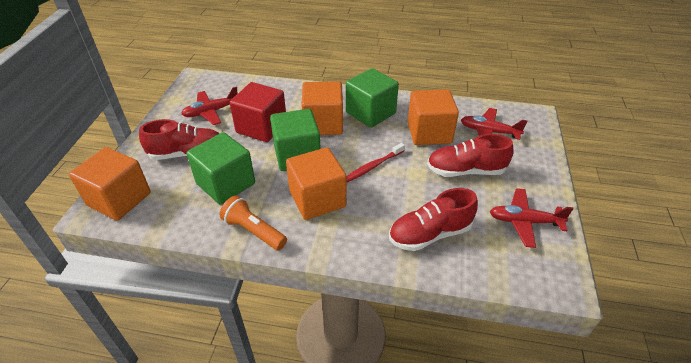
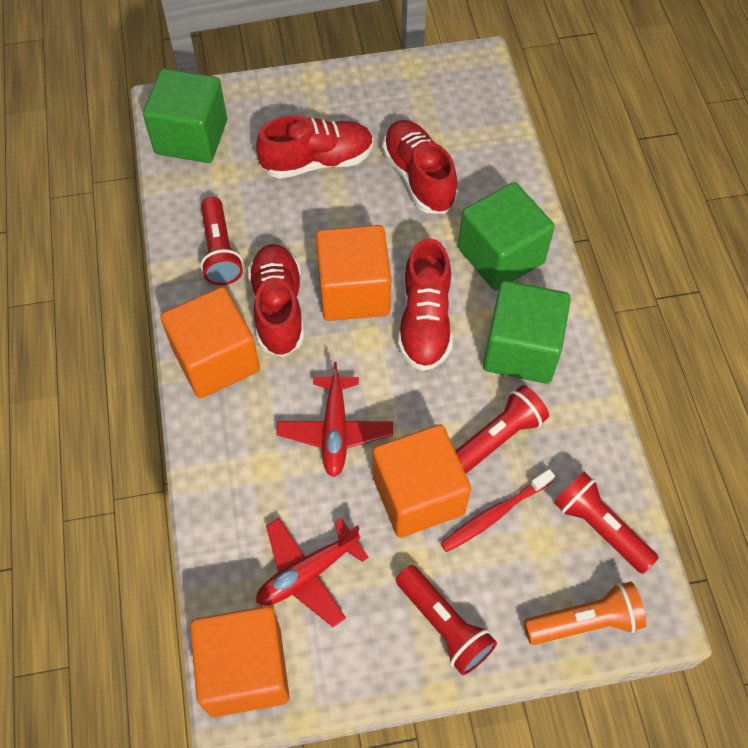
red cube: 1 -> 0
red flashlight: 0 -> 4
red plane: 3 -> 2
red shoe: 3 -> 4

